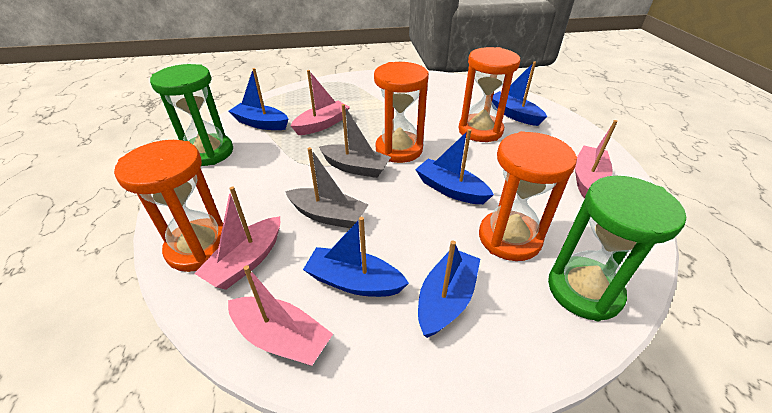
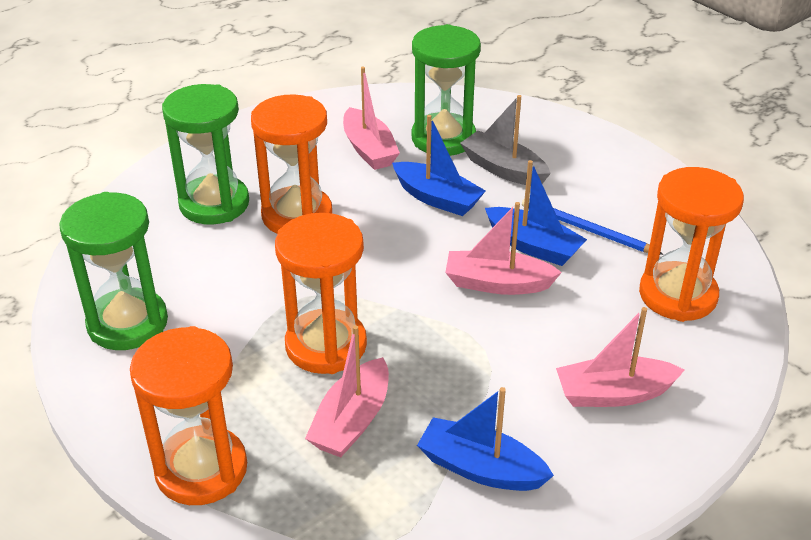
blue boat: 5 -> 3
blue pencil: 0 -> 1
green hourglass: 2 -> 3
grey boat: 2 -> 1

